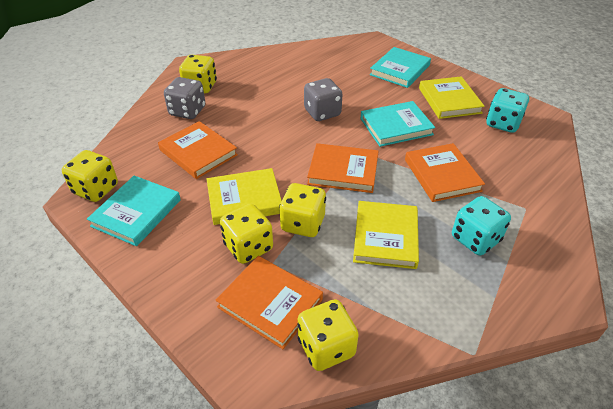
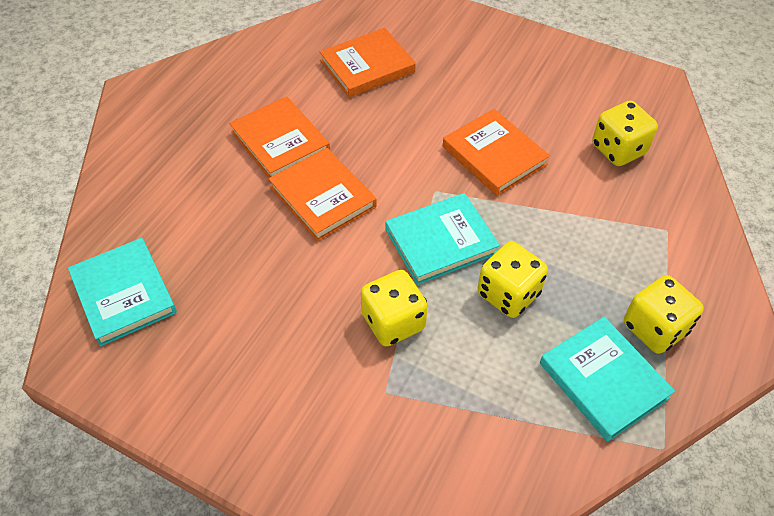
grey dice: 2 -> 0
turquoise dice: 2 -> 0
yellow book: 3 -> 0
yellow dice: 5 -> 4

